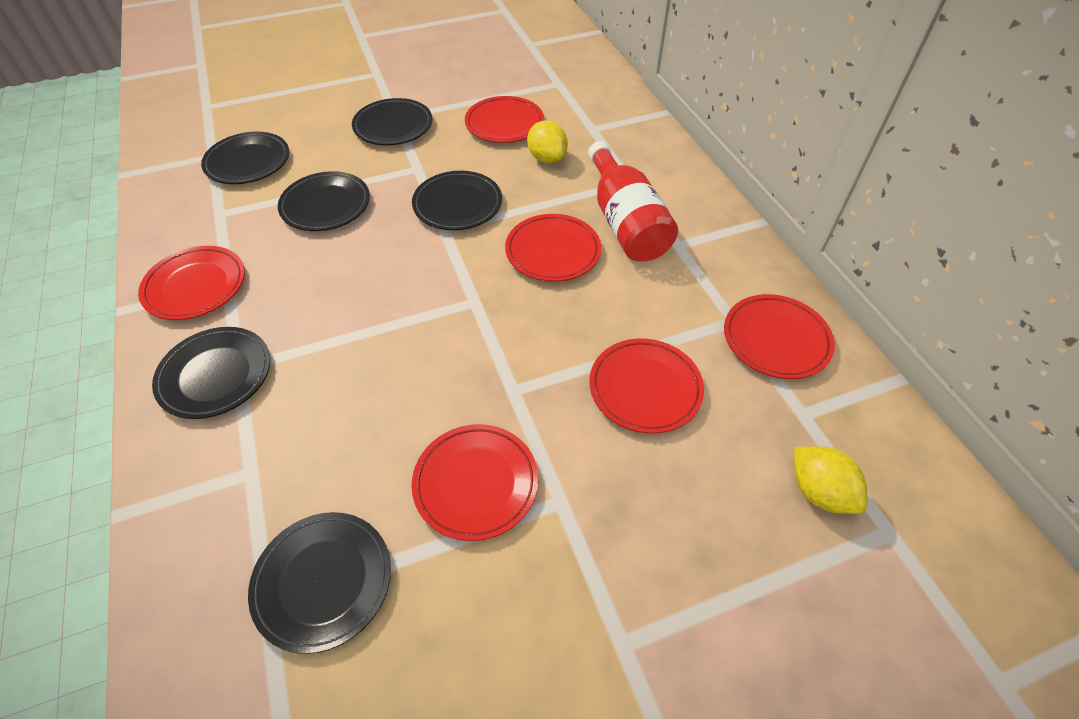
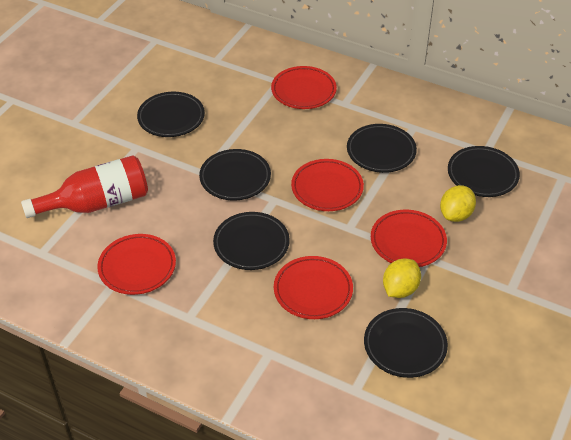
red plate: 6 -> 5

